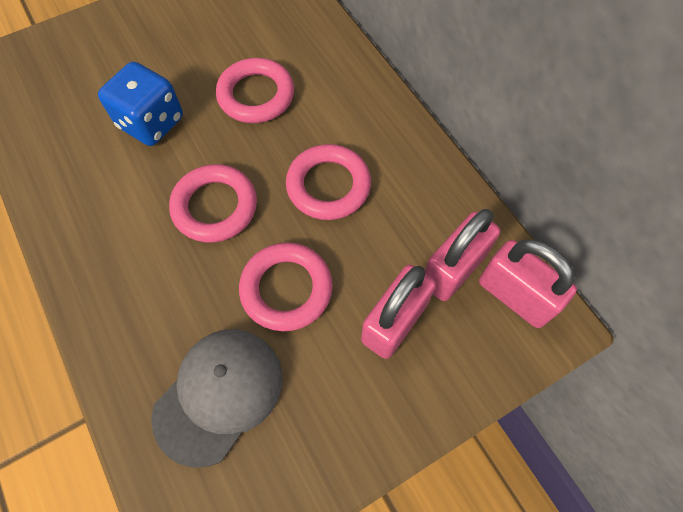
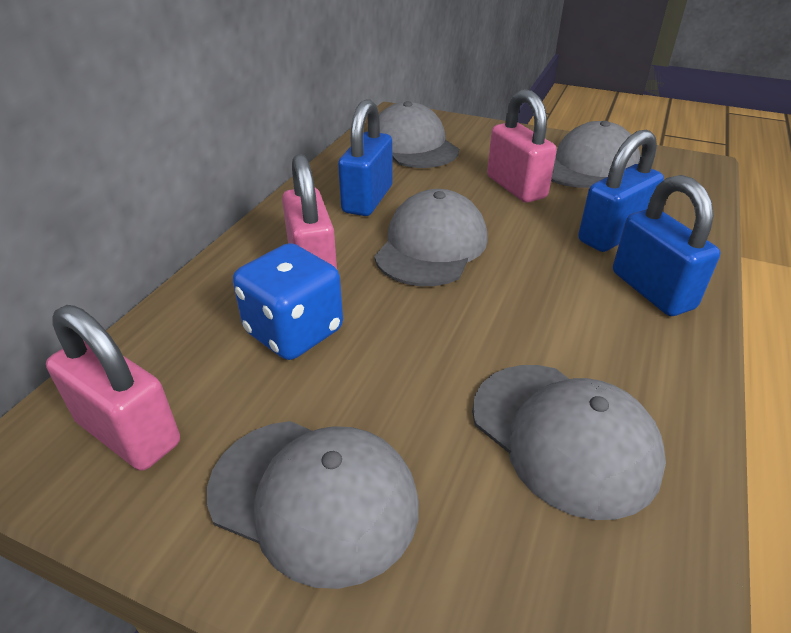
blue padlock: 0 -> 3
grey cap: 1 -> 5
pink ring: 4 -> 0

